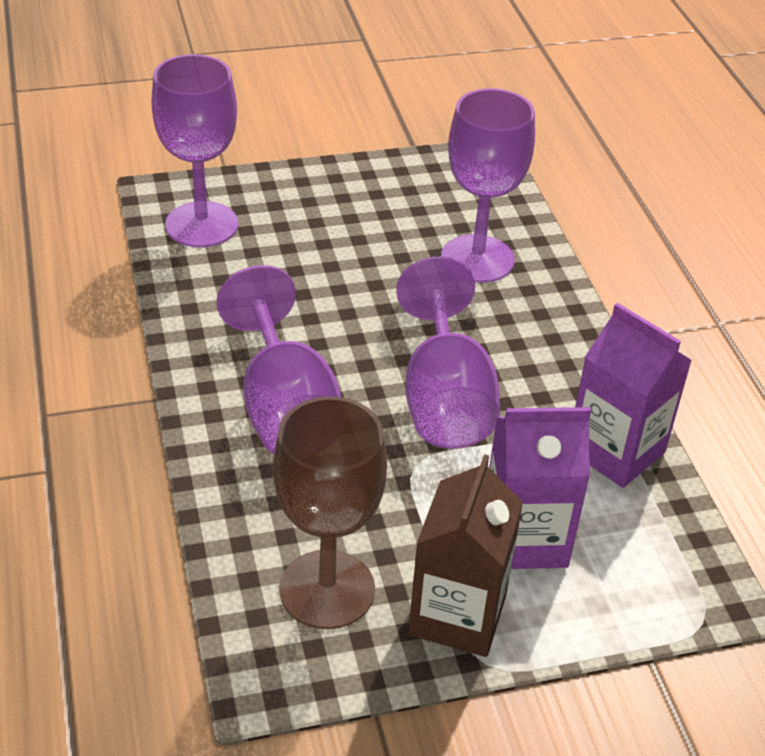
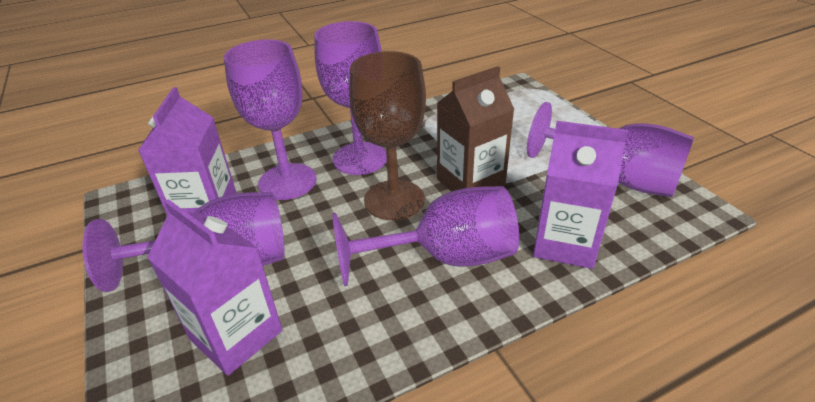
purple carton: 2 -> 3
purple goblet: 4 -> 5

